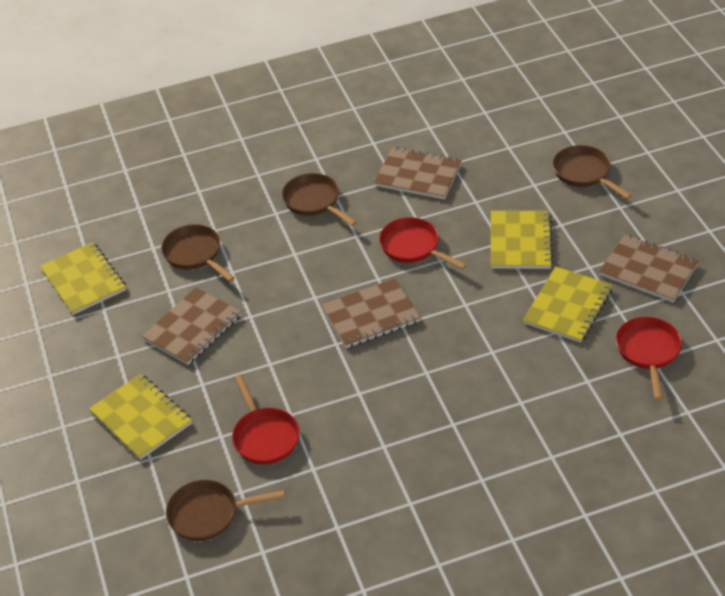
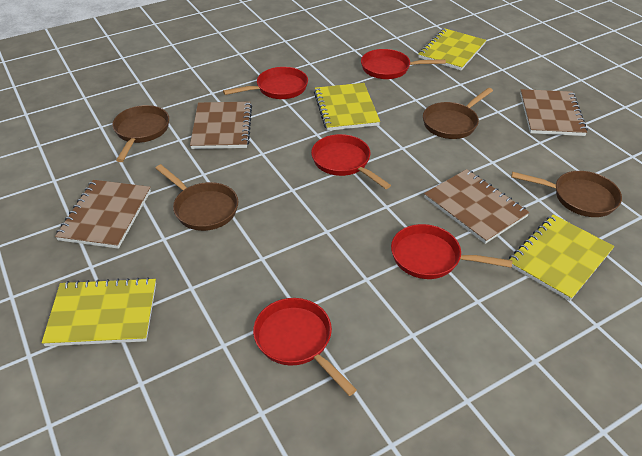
red pan: 3 -> 5

